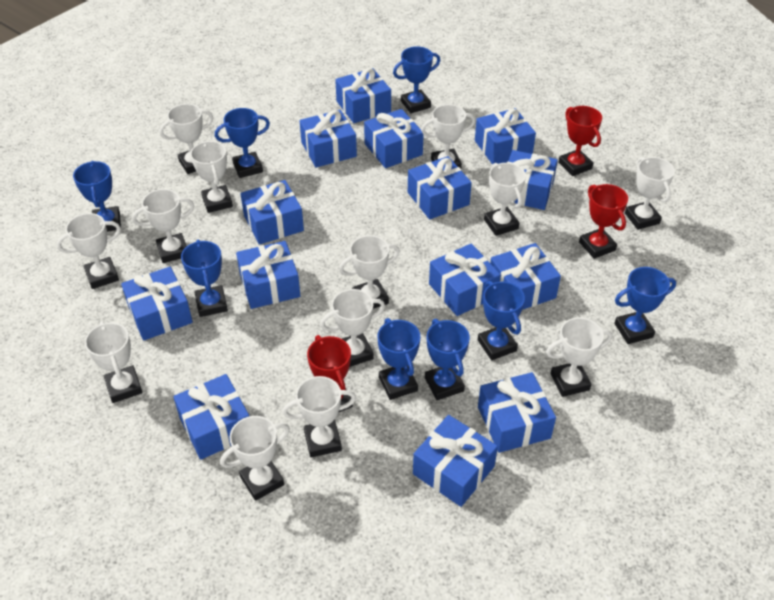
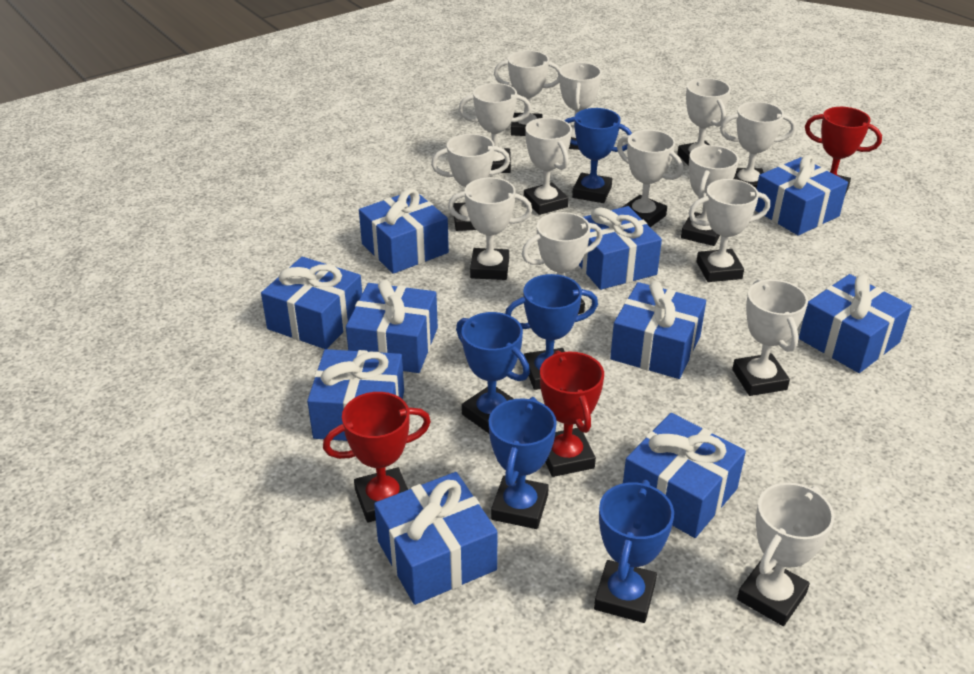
blue gift: 14 -> 10
blue trophy: 8 -> 5
white trophy: 13 -> 14

